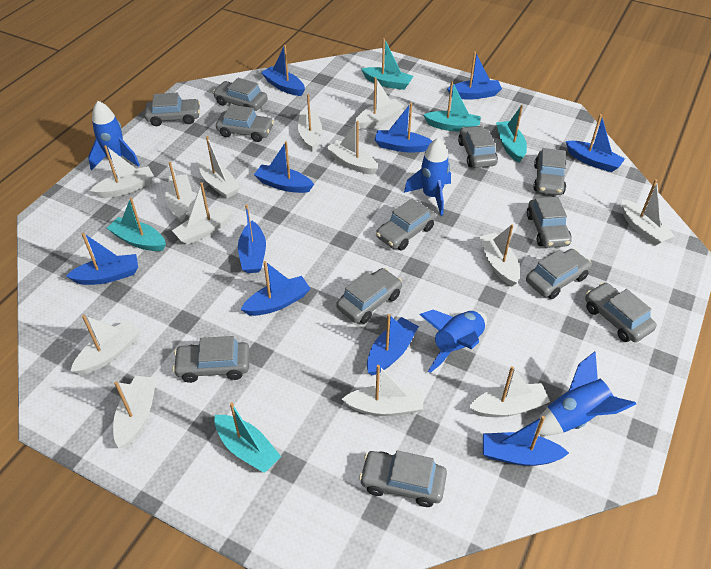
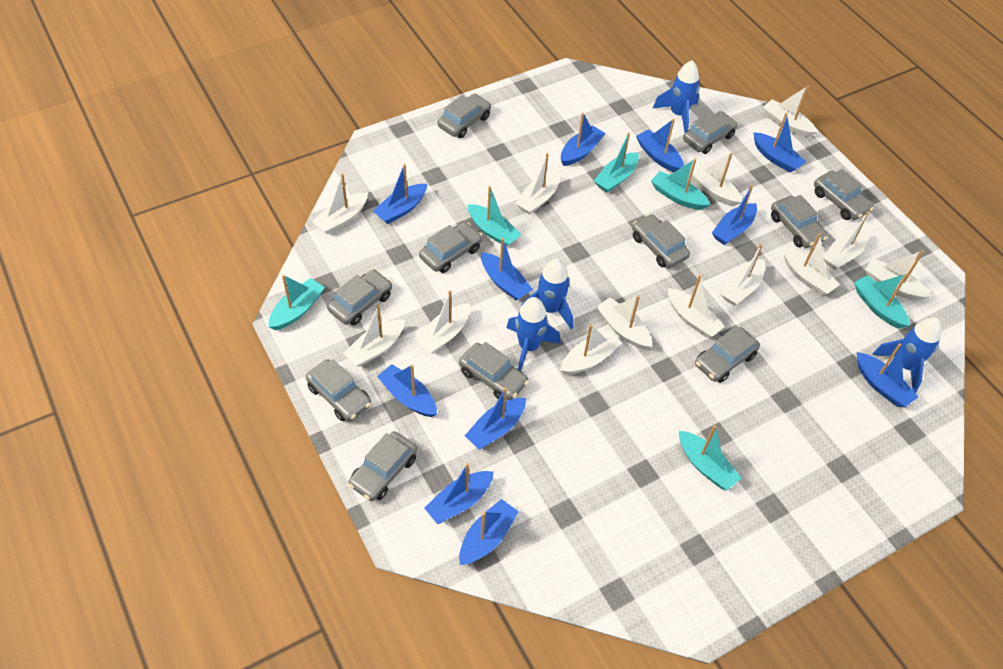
blue boat: 10 -> 11
grey car: 12 -> 11
turquoise boat: 5 -> 6

